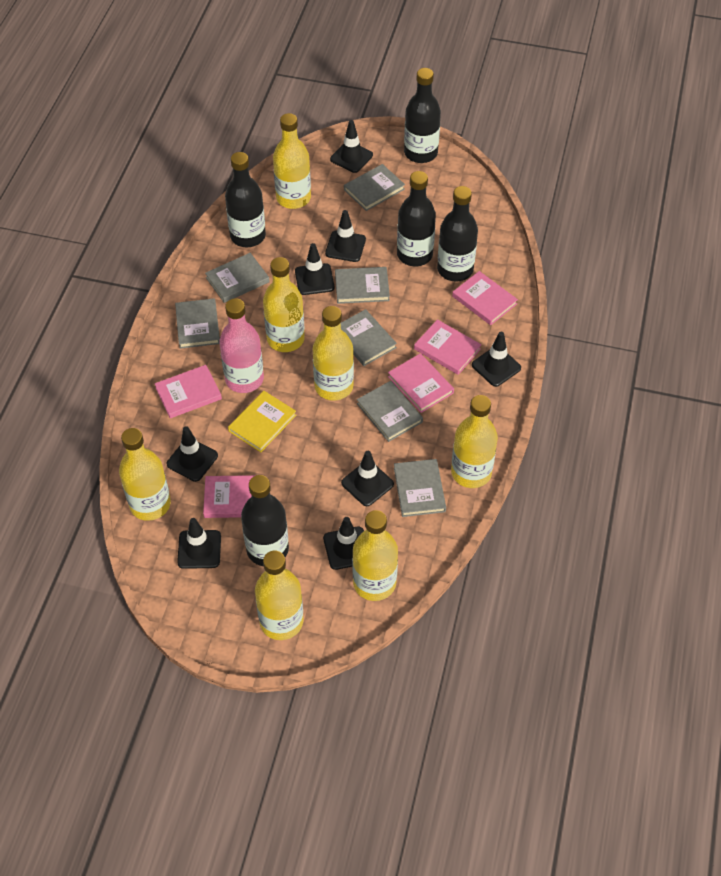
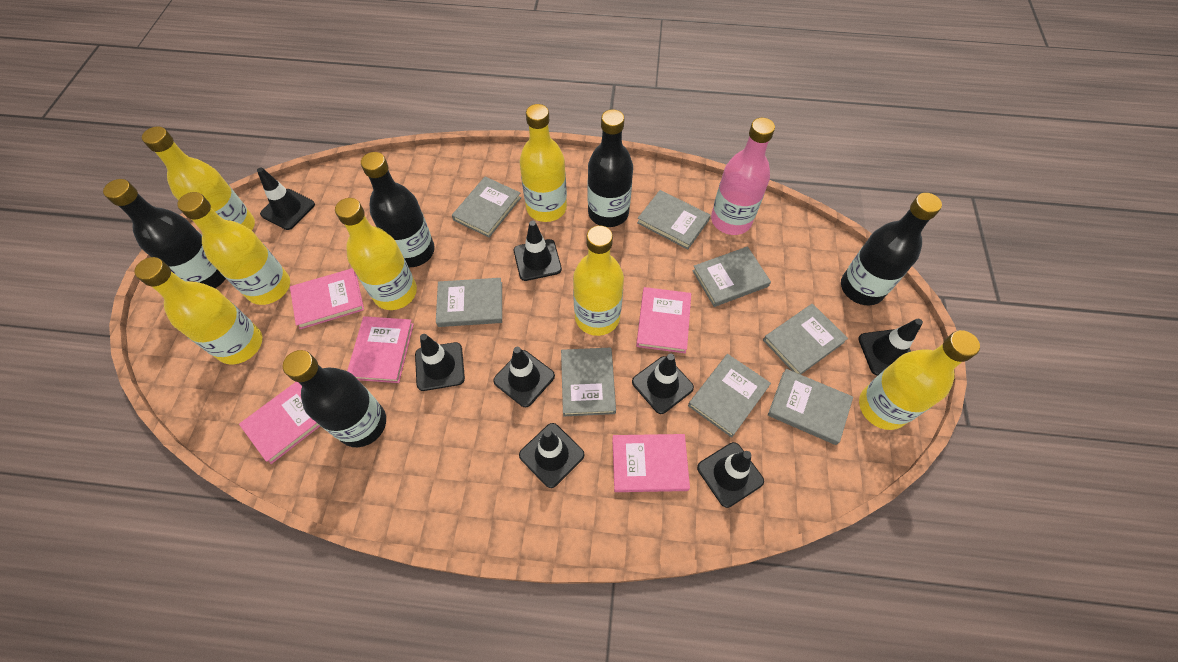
grey book: 7 -> 8
yellow book: 1 -> 0

